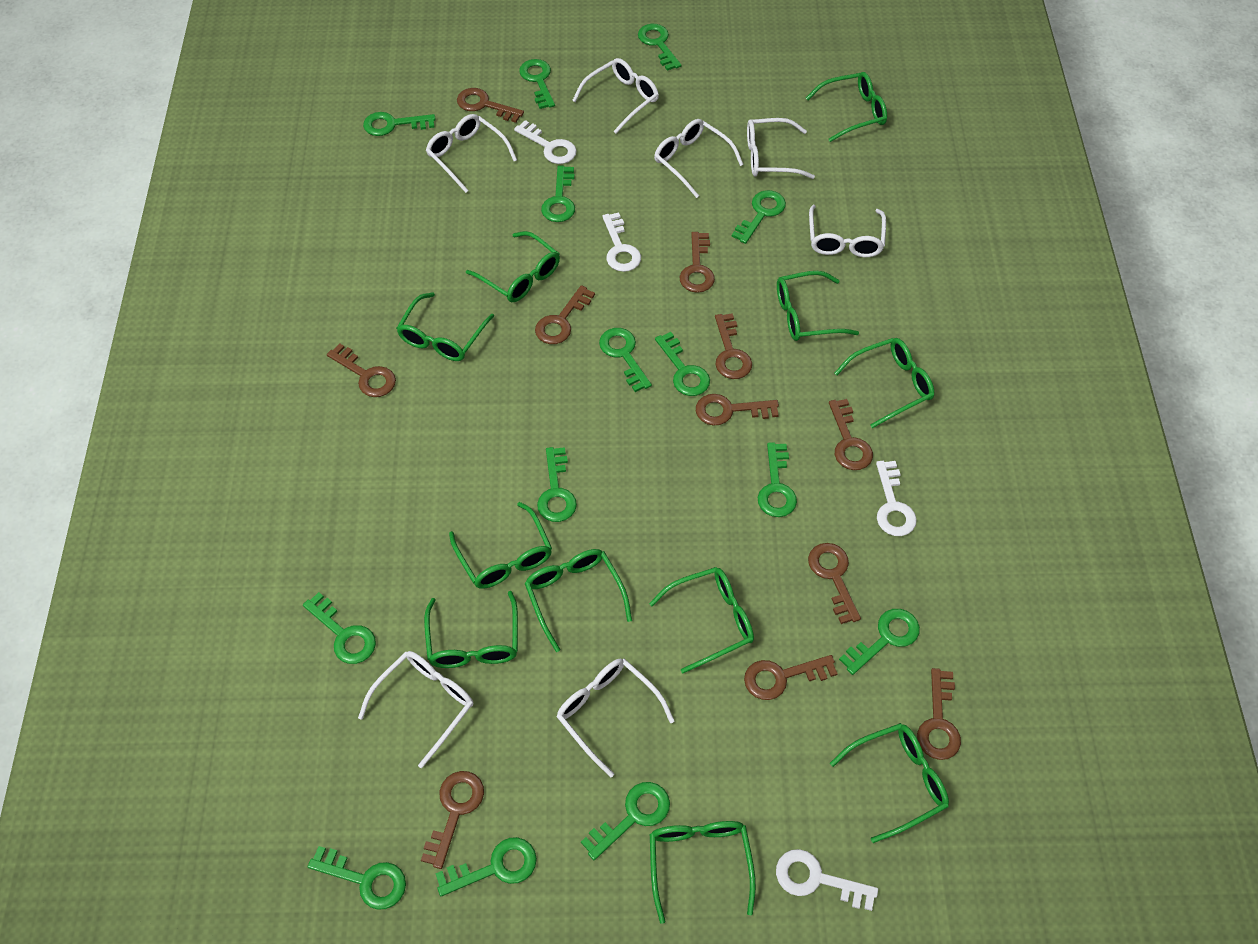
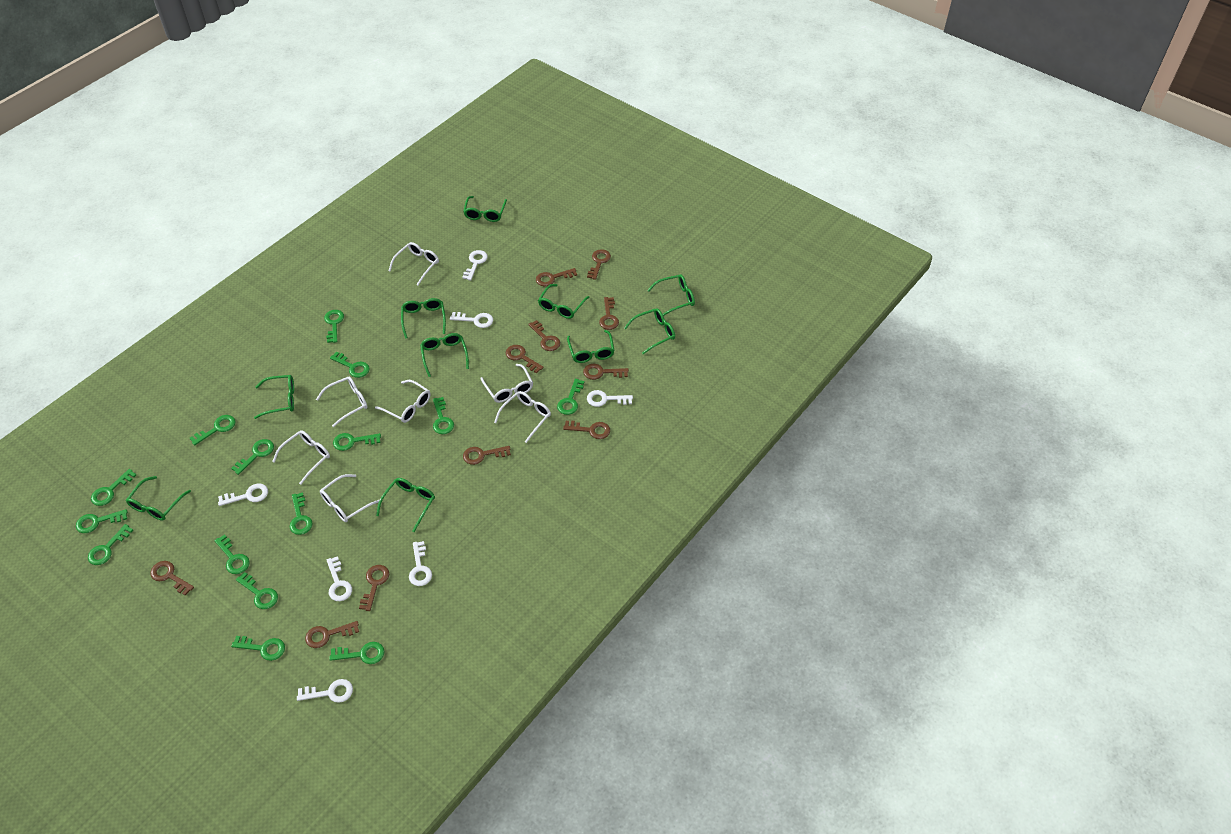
green glasses: 11 -> 10
green key: 14 -> 15
white key: 4 -> 7

